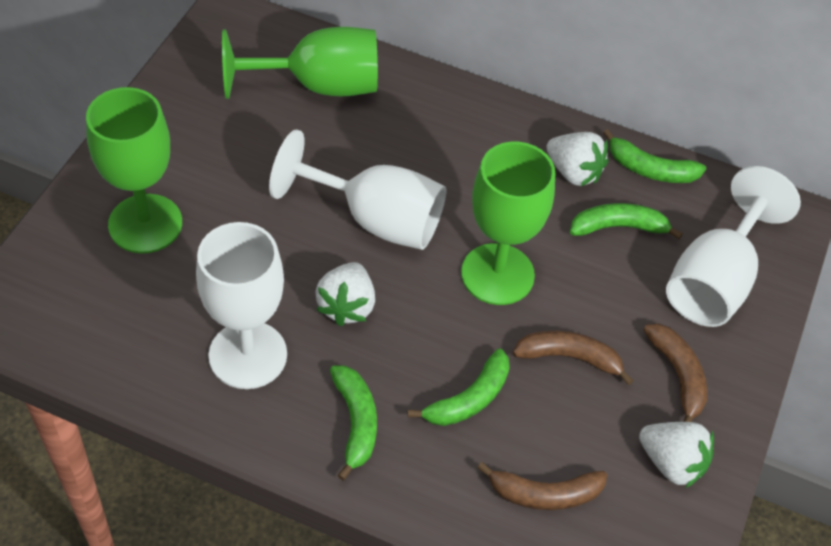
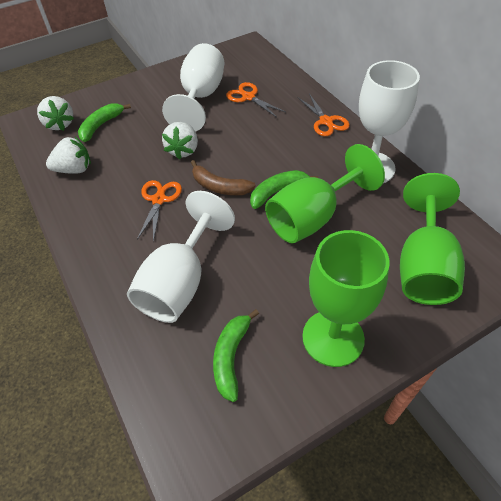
brown banana: 3 -> 1
green banana: 4 -> 3
orange scissors: 0 -> 3

